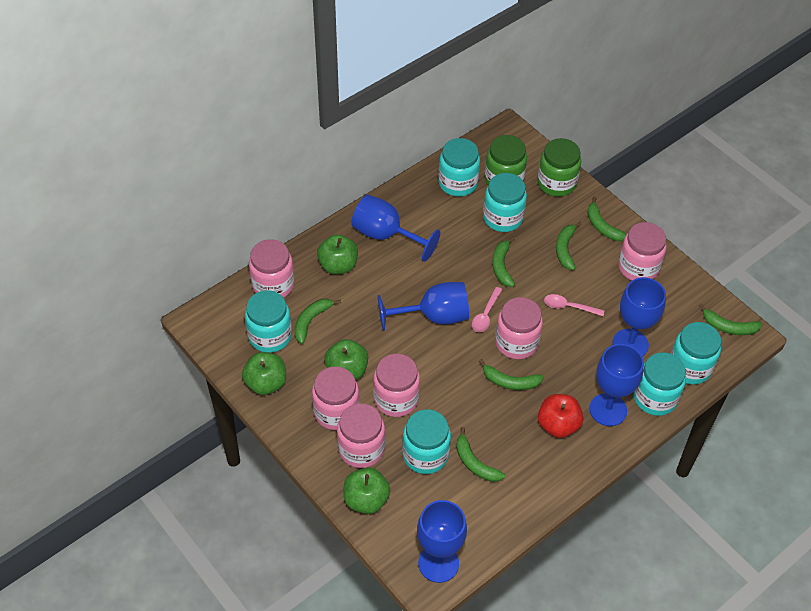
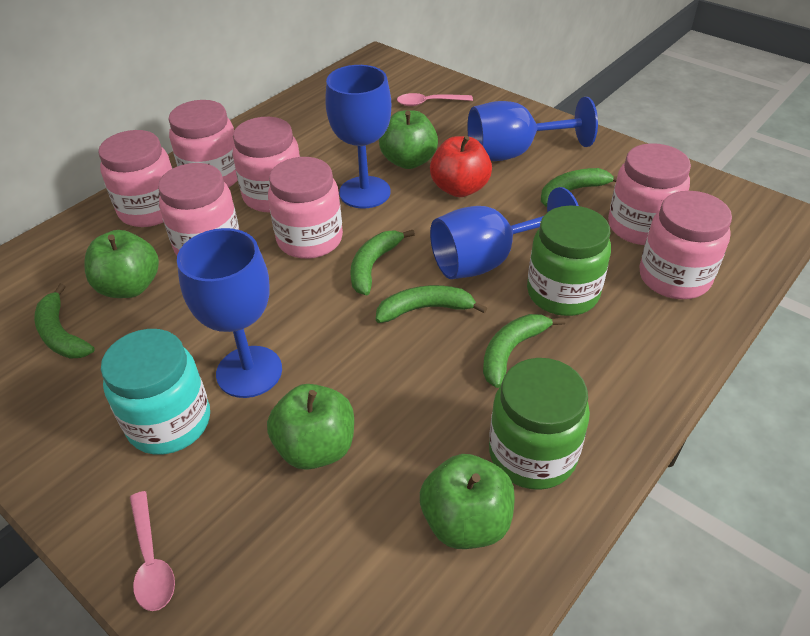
blue goblet: 5 -> 4
green banana: 7 -> 5
pink jar: 6 -> 7
turquoise jar: 6 -> 1

